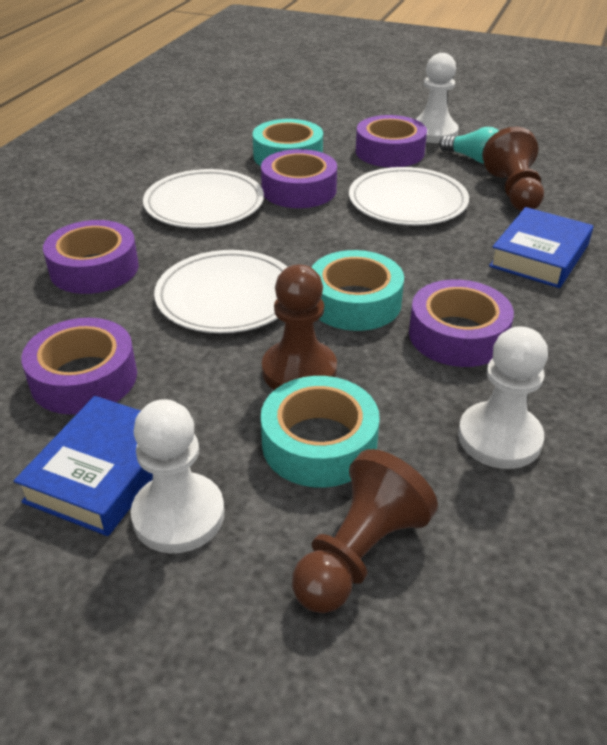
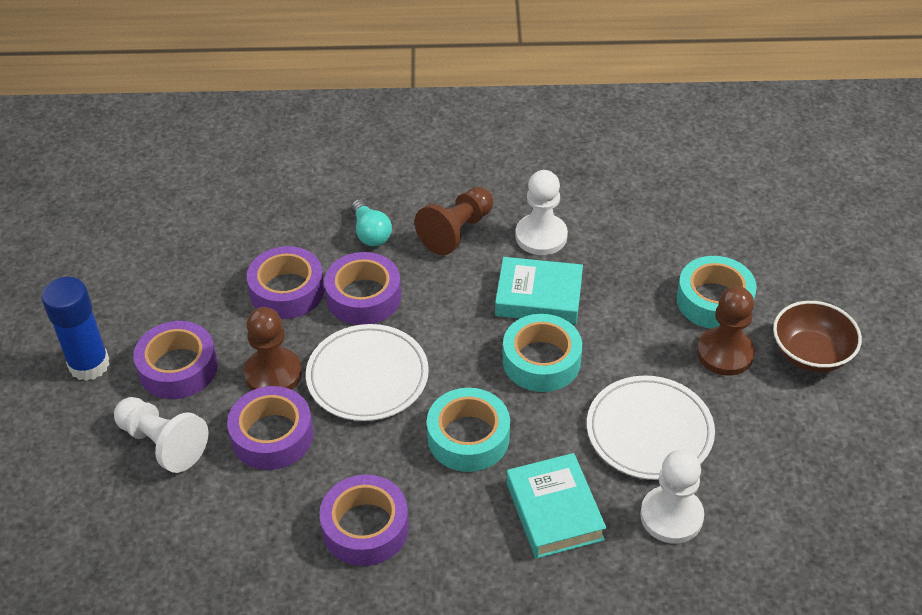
blue book: 2 -> 0
blue glue stick: 0 -> 1
brown bowl: 0 -> 1
turquoise book: 0 -> 2
white plate: 3 -> 2

